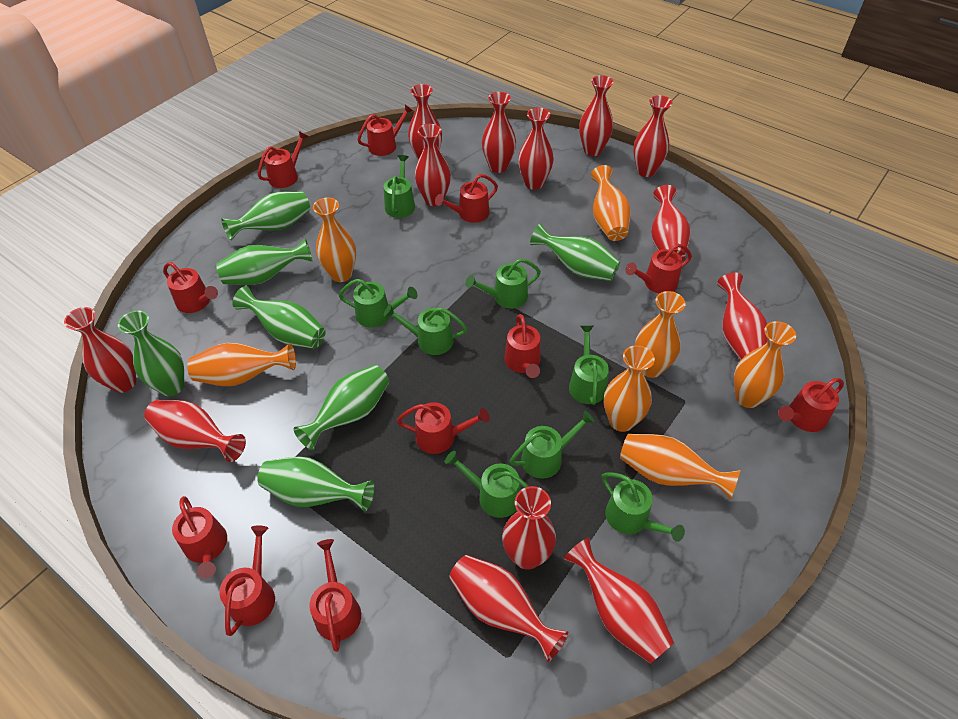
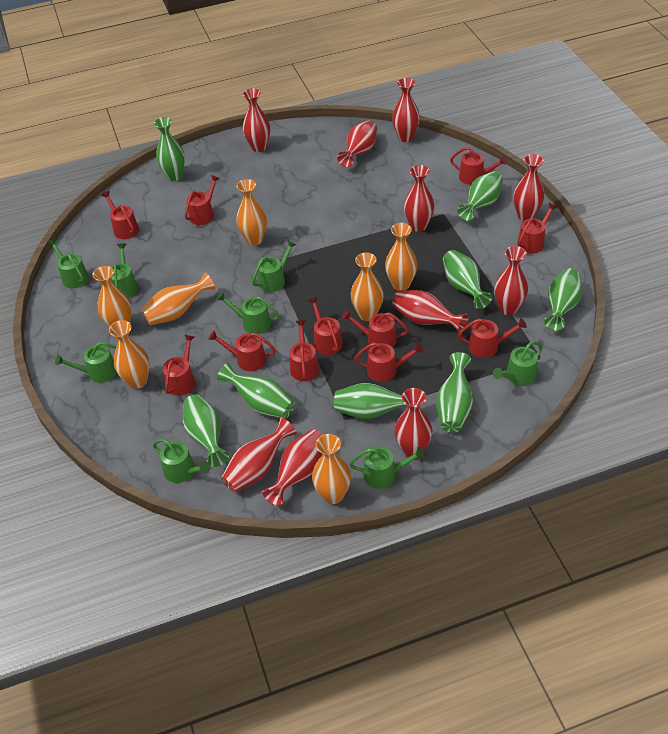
green vase: 7 -> 8
red vase: 13 -> 10

